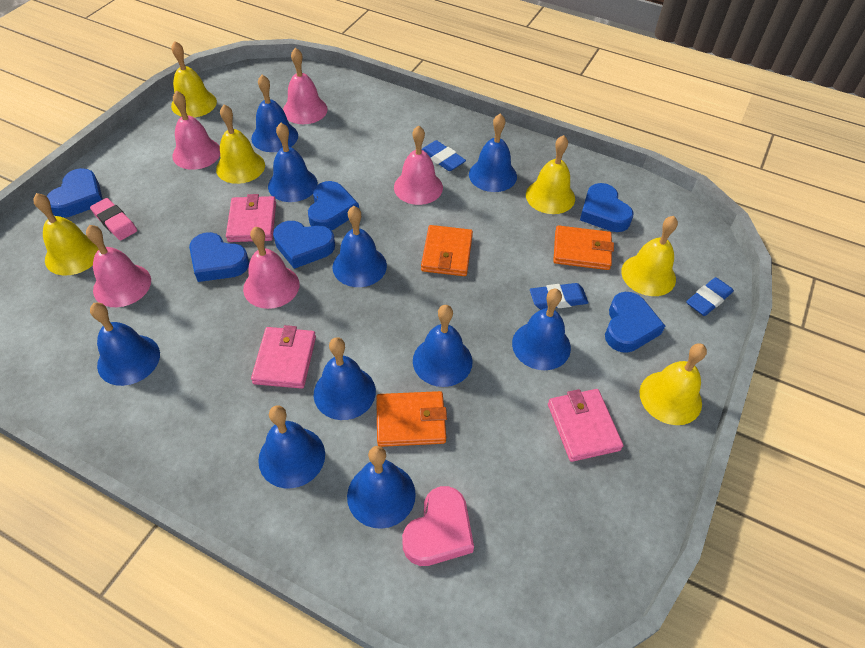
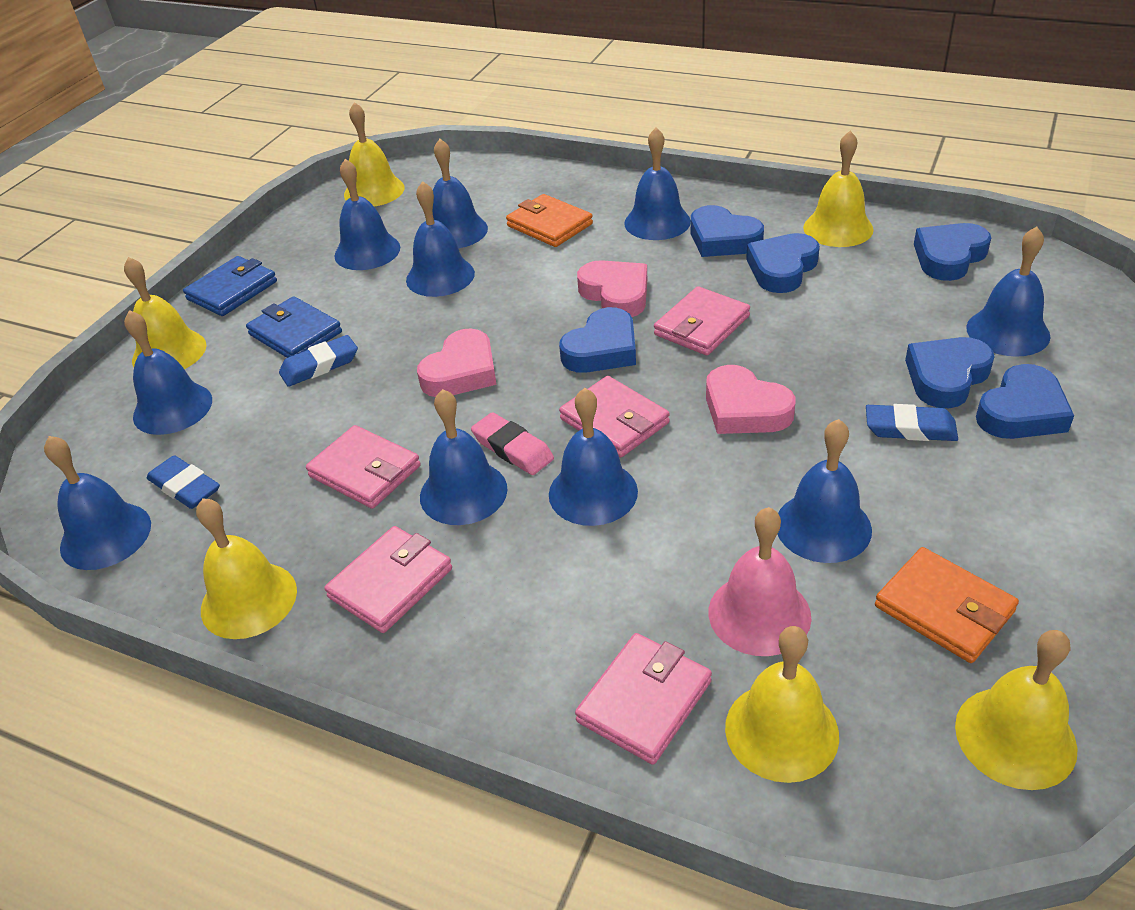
blue wallet: 0 -> 2
orange wallet: 3 -> 2
pink bell: 5 -> 1
pink heart: 1 -> 3
pink wallet: 3 -> 5

